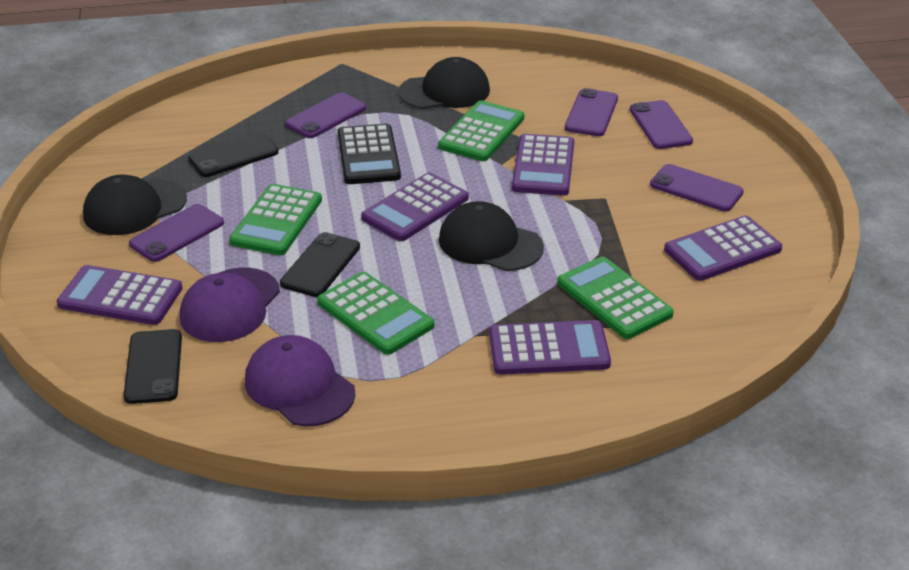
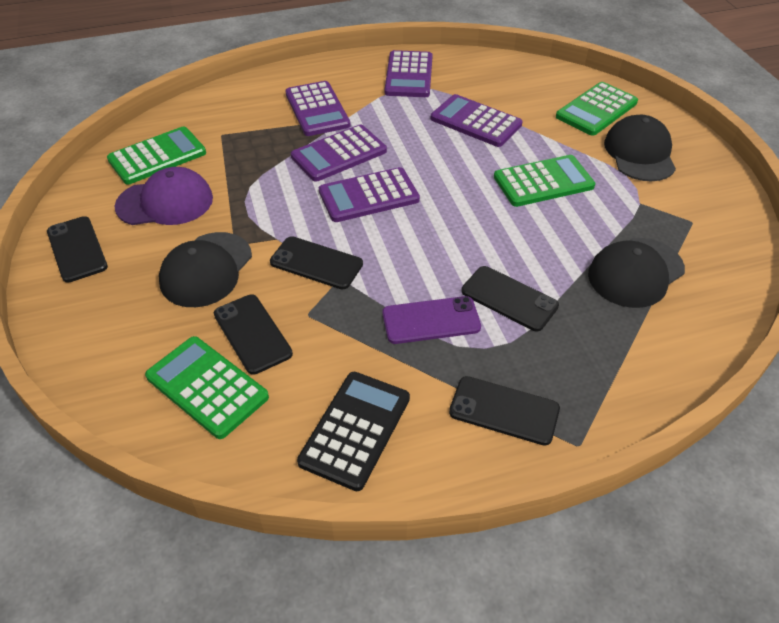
black phone: 3 -> 5
purple cap: 2 -> 1
purple phone: 5 -> 1

